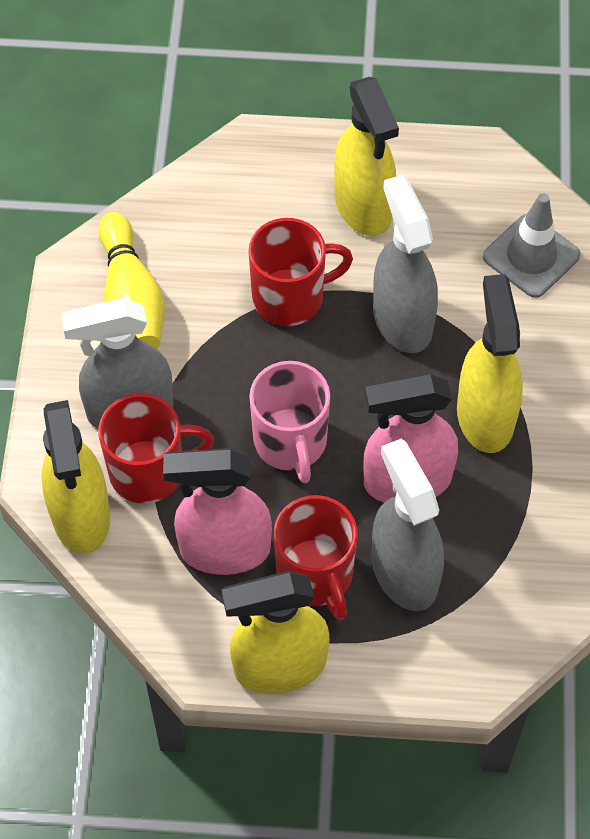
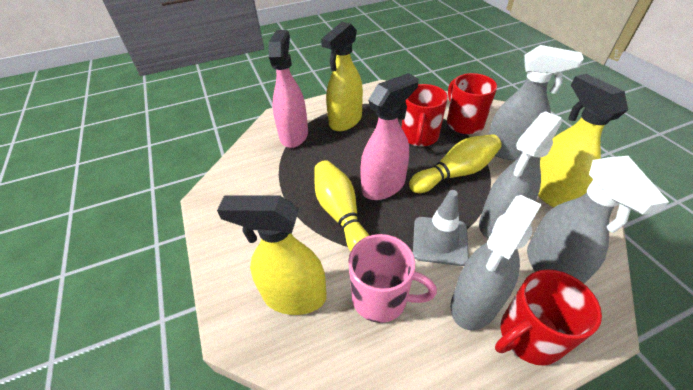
grey spray bottle: 3 -> 4
yellow bowling pin: 1 -> 2
yellow spray bottle: 4 -> 3

